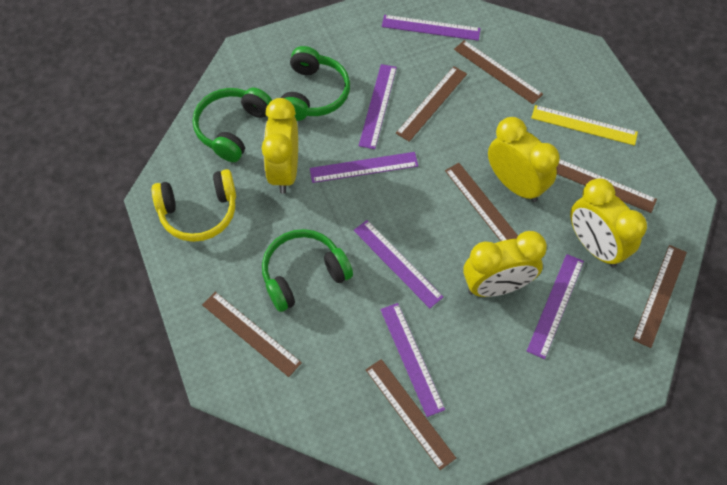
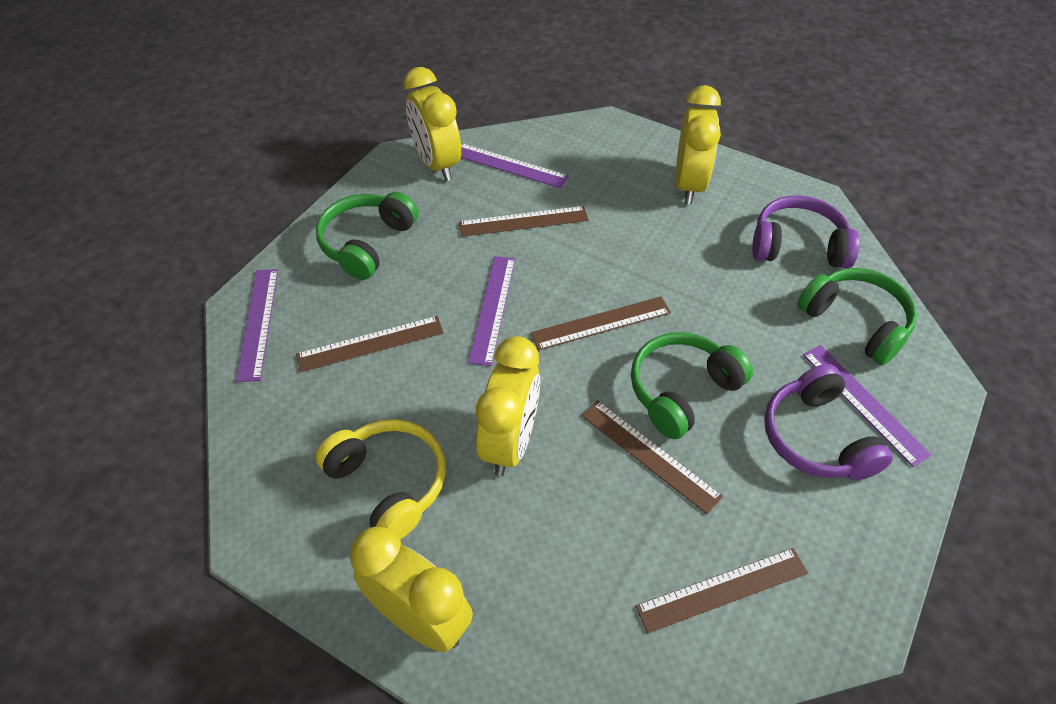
brown ruler: 7 -> 5
purple headphones: 0 -> 2
purple ruler: 6 -> 4
yellow ruler: 1 -> 0

